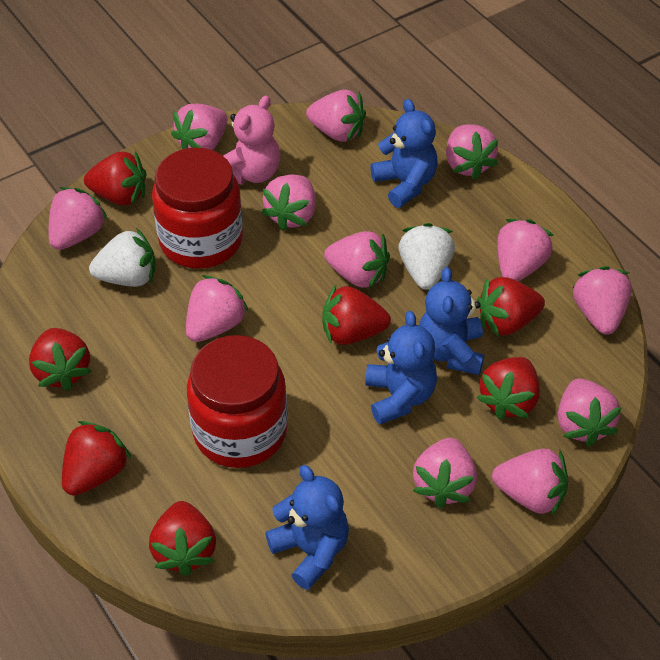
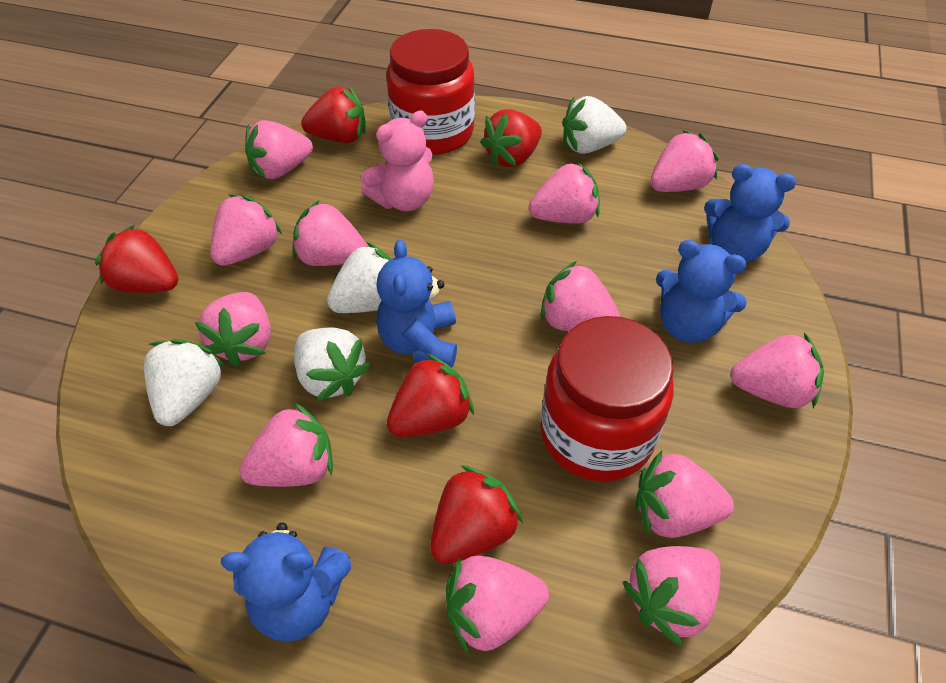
red strawberry: 7 -> 5
white strawberry: 2 -> 4

